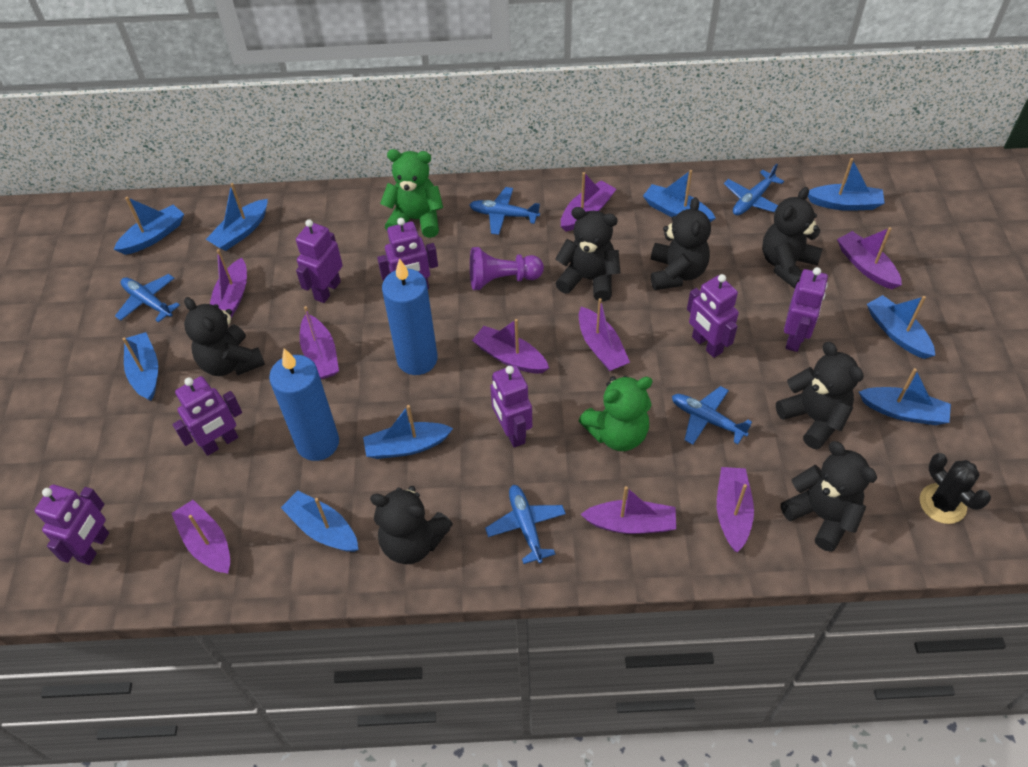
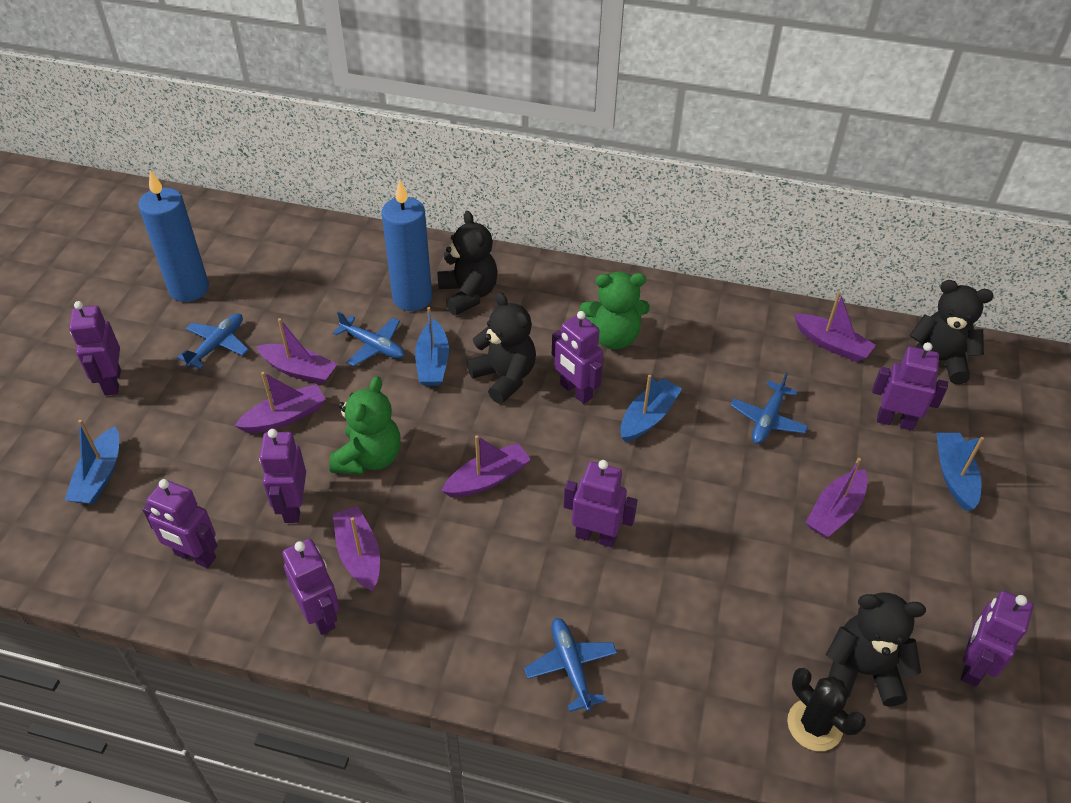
black teddy bear: 7 -> 4
blue boat: 9 -> 4
blue plane: 5 -> 4
purple boat: 9 -> 6
purple pawn: 1 -> 0
purple robot: 7 -> 8

